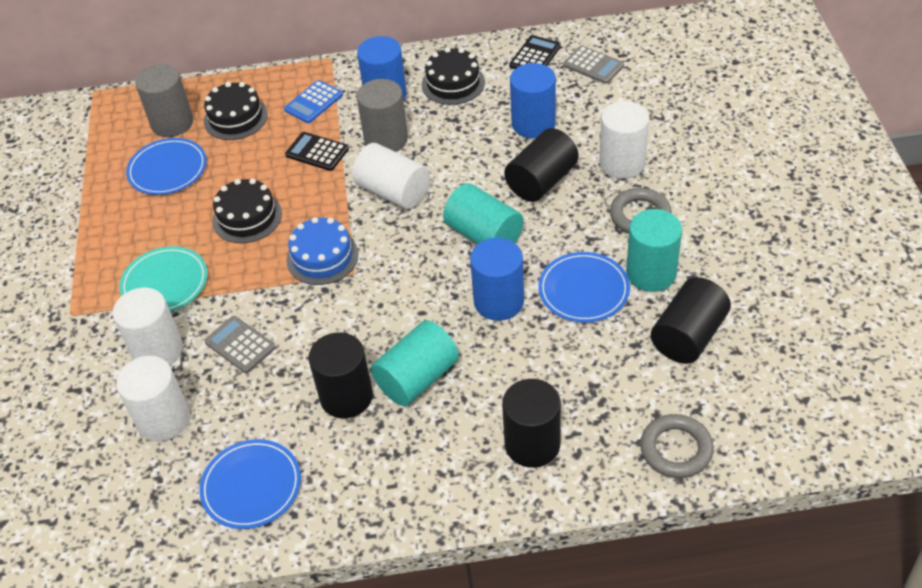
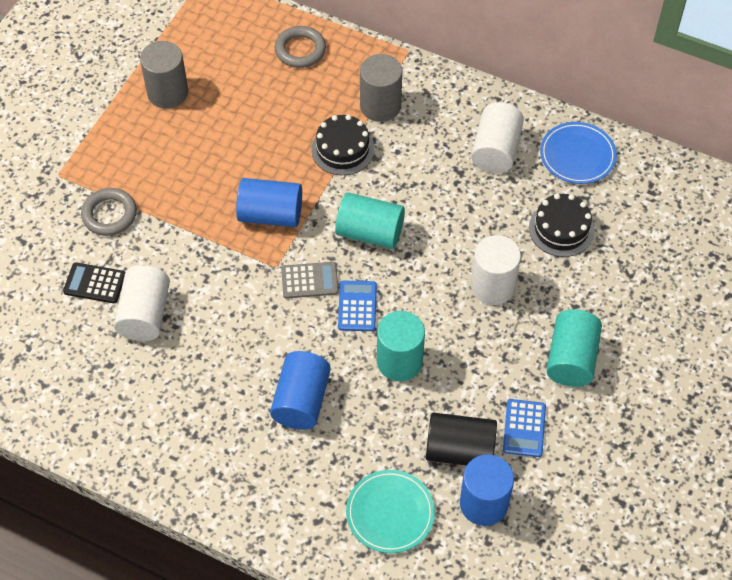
black cake: 3 -> 2
black calculator: 2 -> 1
black cylinder: 4 -> 1
blue cake: 1 -> 0
blue calculator: 1 -> 2
blue plate: 3 -> 1
grey calculator: 2 -> 1
white cylinder: 4 -> 3

